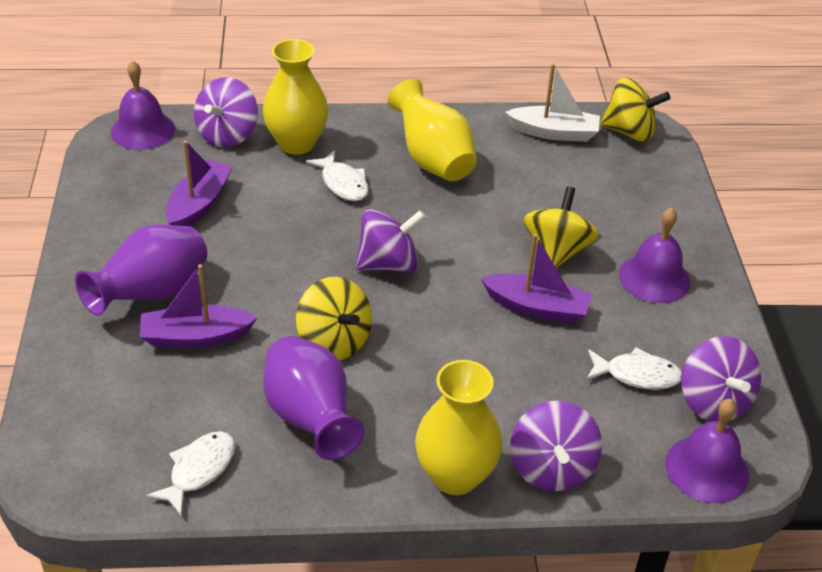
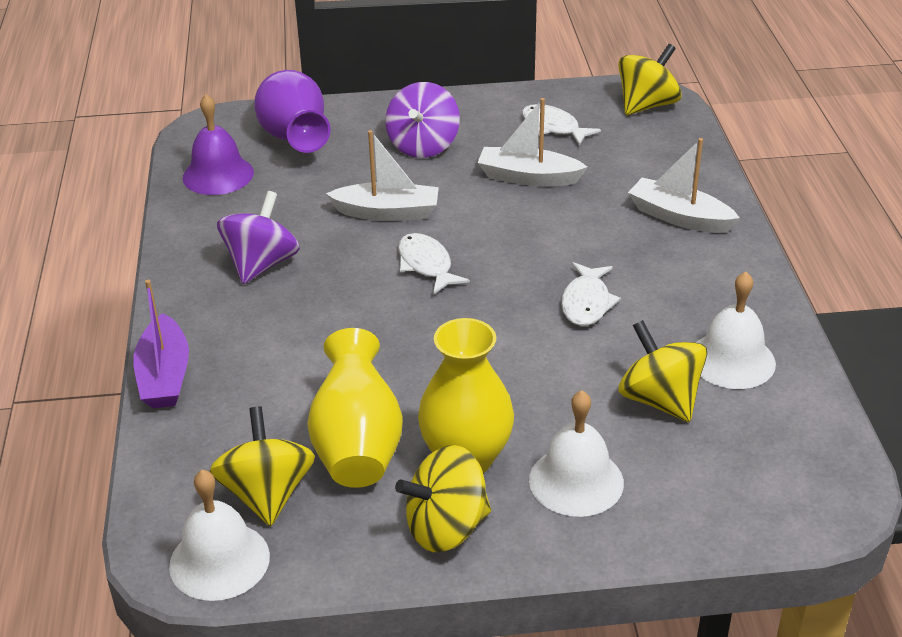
purple bell: 3 -> 1
purple boat: 3 -> 1
purple spinning top: 4 -> 2
purple vase: 2 -> 1
white bell: 0 -> 3
white boat: 1 -> 3
yellow spinning top: 3 -> 4
yellow vase: 3 -> 2

